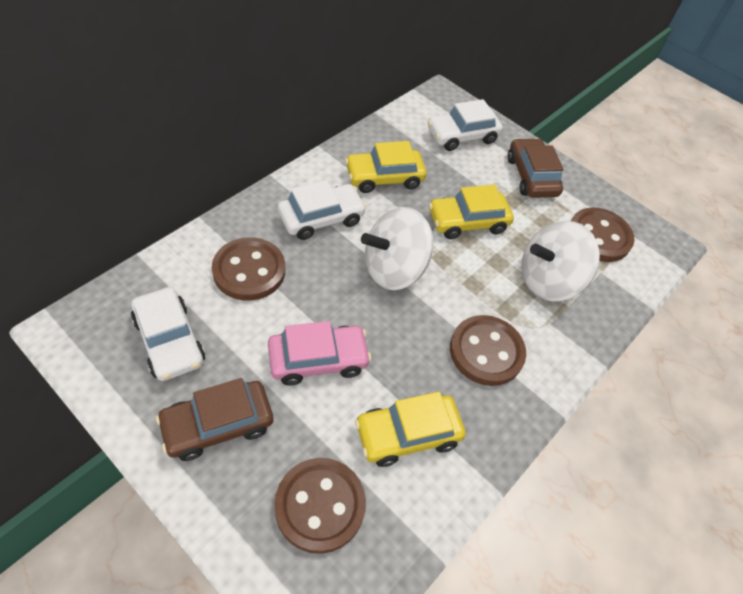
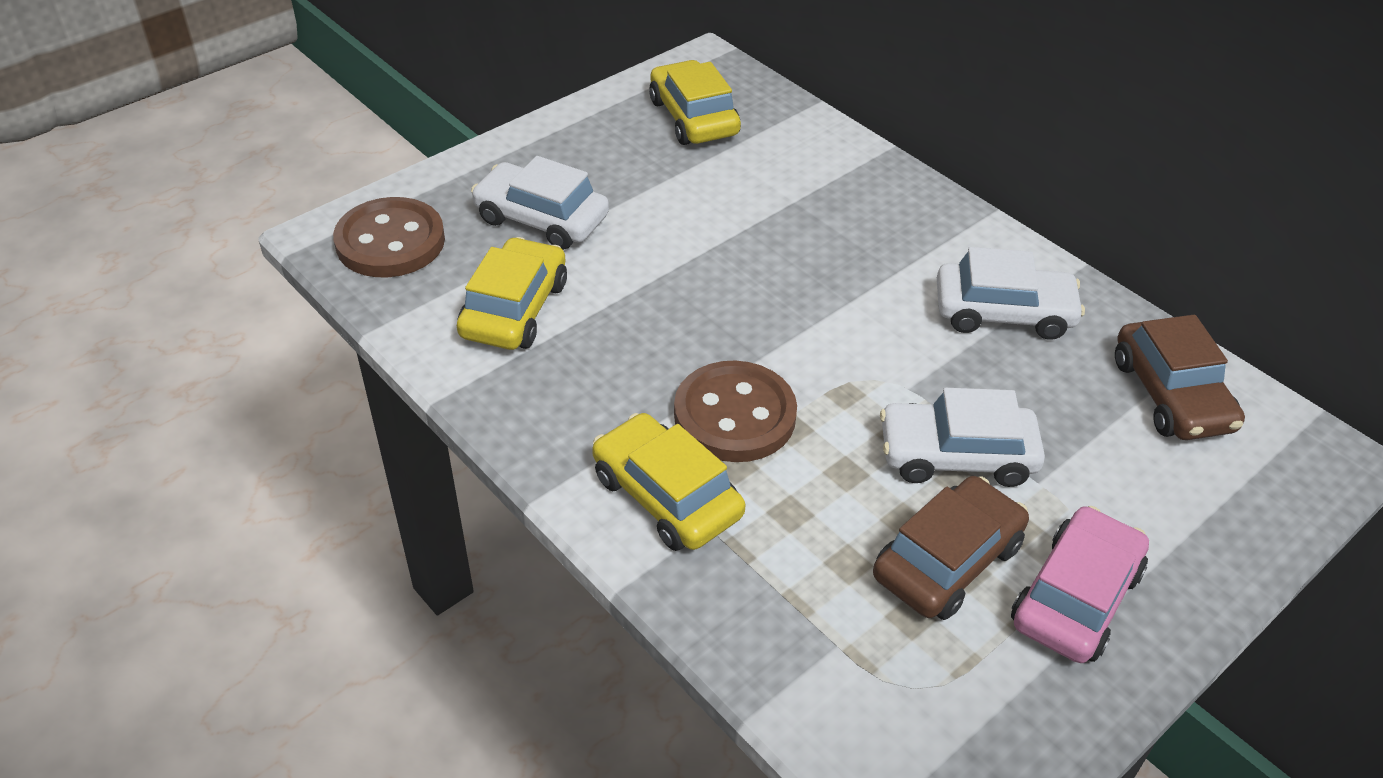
brown button: 4 -> 2
white spinning top: 2 -> 0

